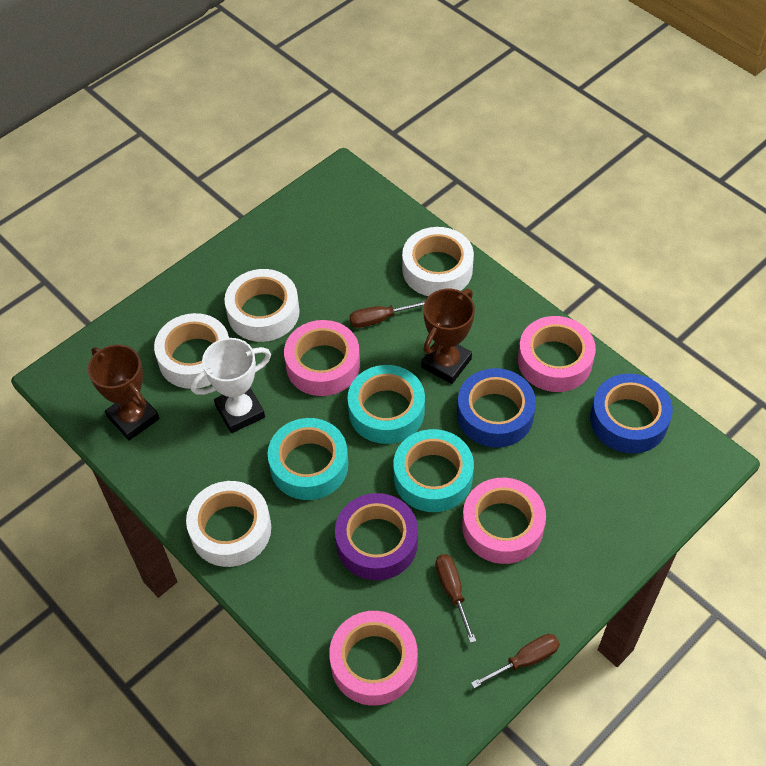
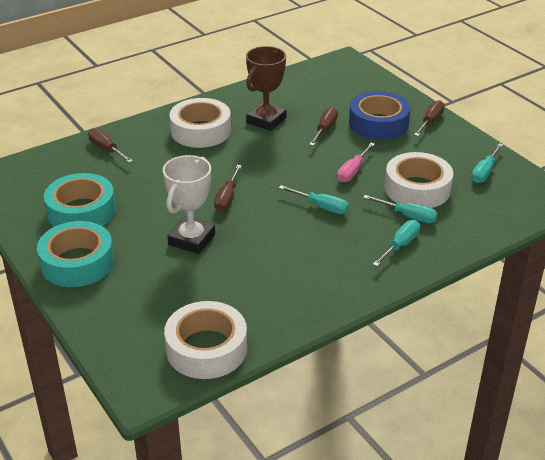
blue tape: 2 -> 1
brown screwdriver: 3 -> 4
brown trophy: 2 -> 1
pink screwdriver: 0 -> 1
pink tape: 4 -> 0
purple tape: 1 -> 0
turquoise screwdriver: 0 -> 4
turquoise tape: 3 -> 2
white tape: 4 -> 3

